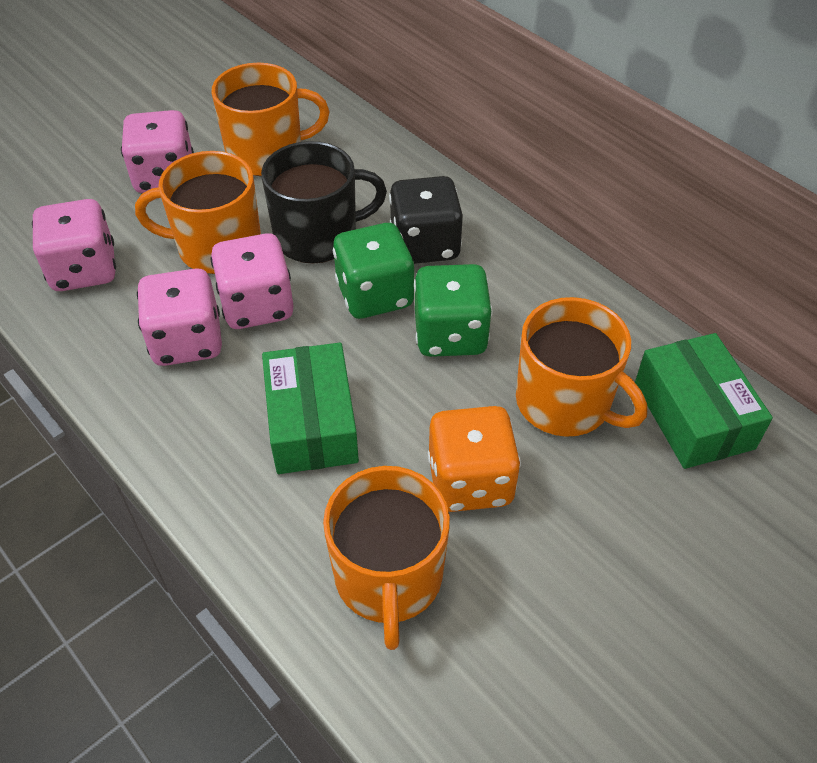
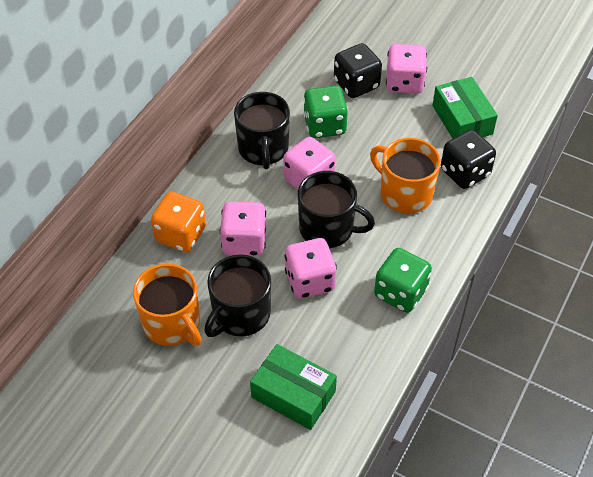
black dice: 1 -> 2
black mug: 1 -> 3
orange mug: 4 -> 2

